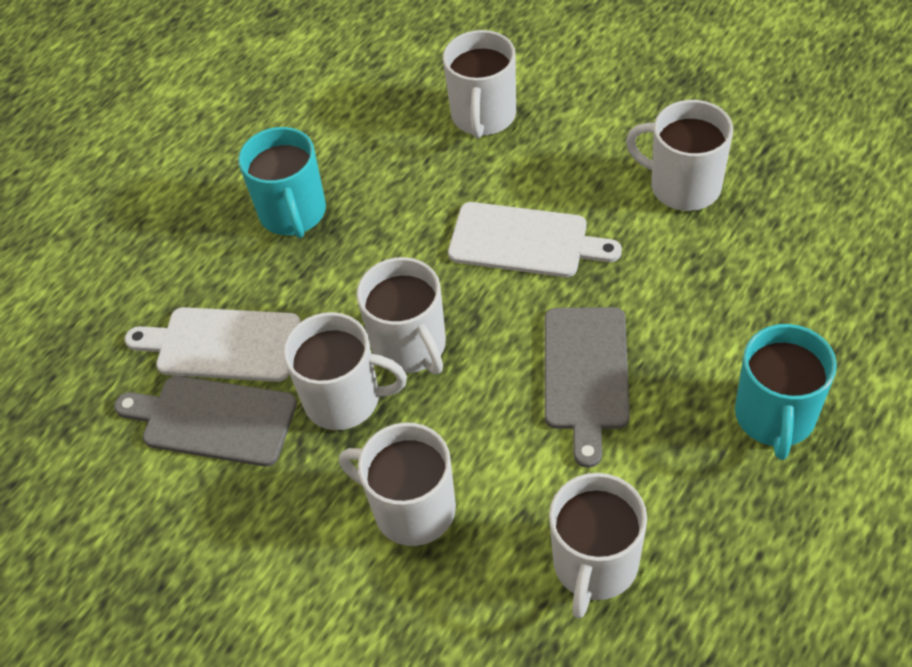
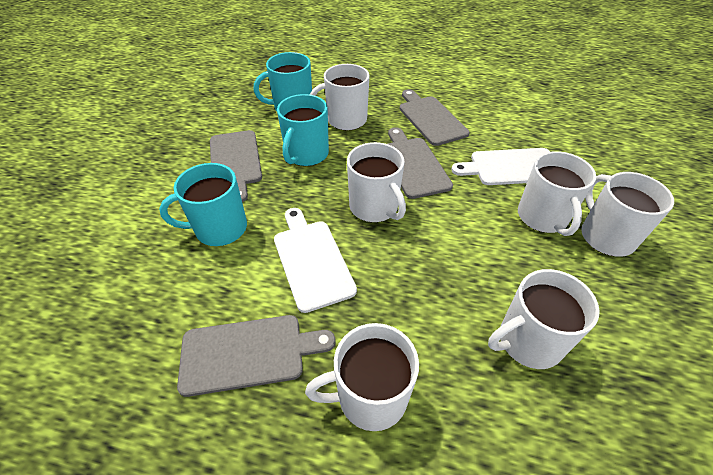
grey cutting board: 2 -> 4
turquoise mug: 2 -> 3

